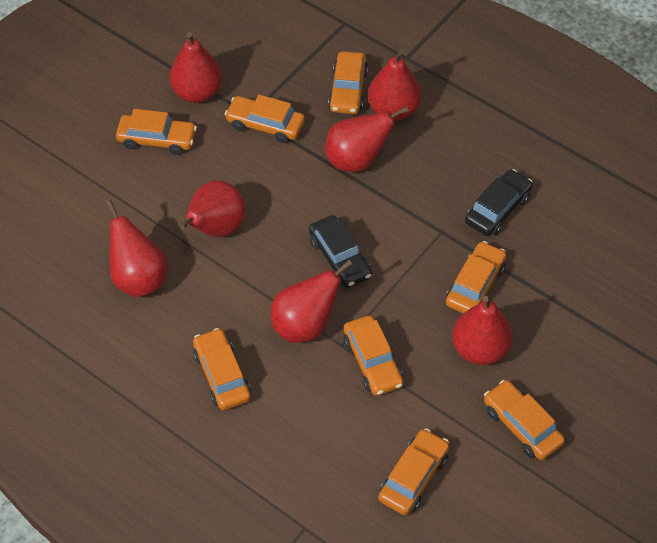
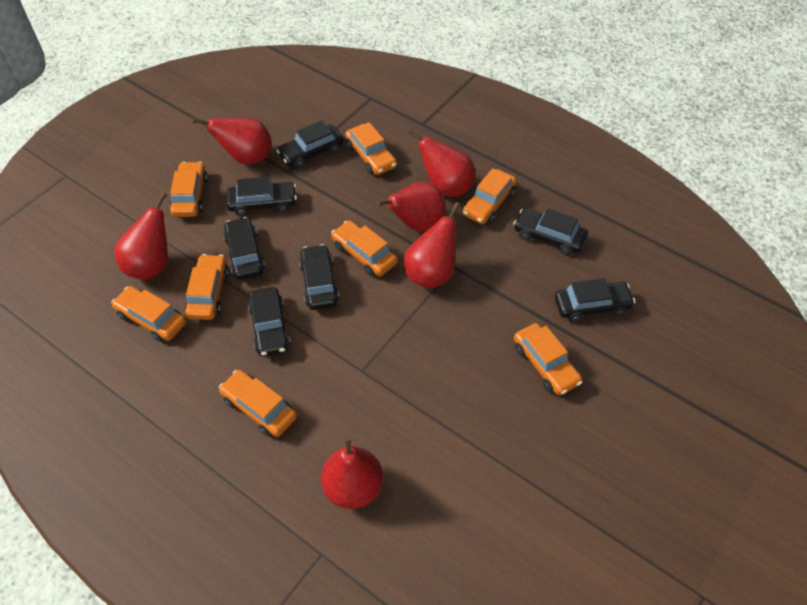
black car: 2 -> 7
red pear: 7 -> 6

